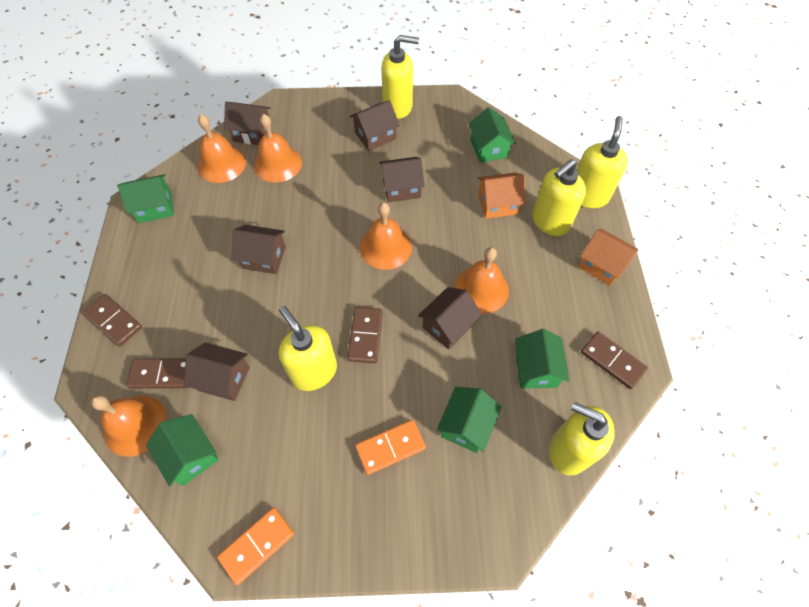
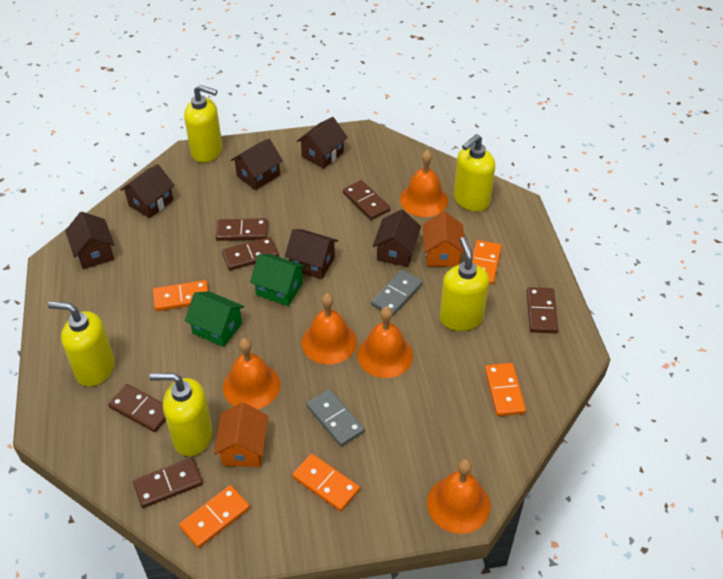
brown domino: 4 -> 6
green house: 5 -> 2
grey domino: 0 -> 2
orange domino: 2 -> 5

